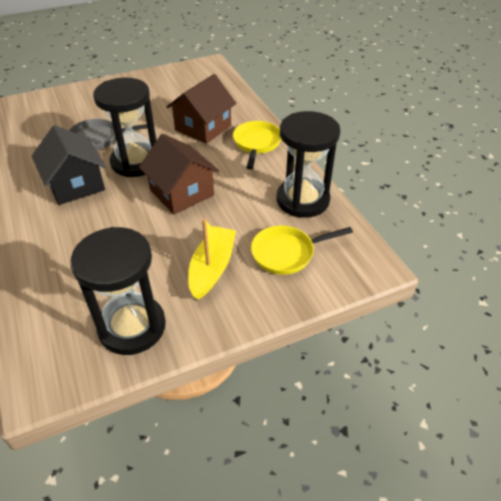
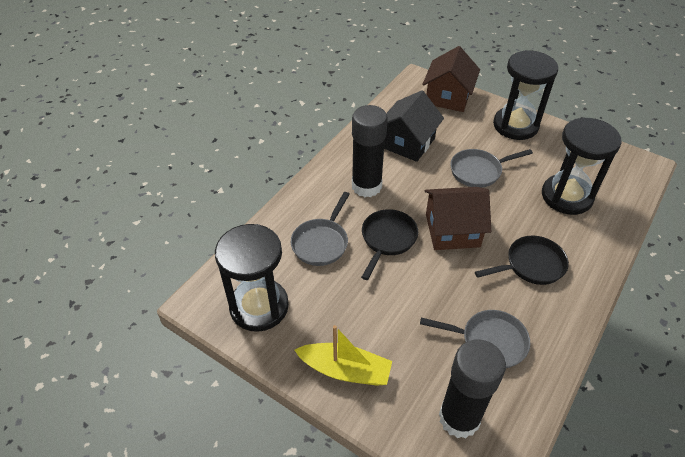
black glue stick: 0 -> 2
black pan: 0 -> 2
grey pan: 1 -> 3
yellow pan: 2 -> 0

